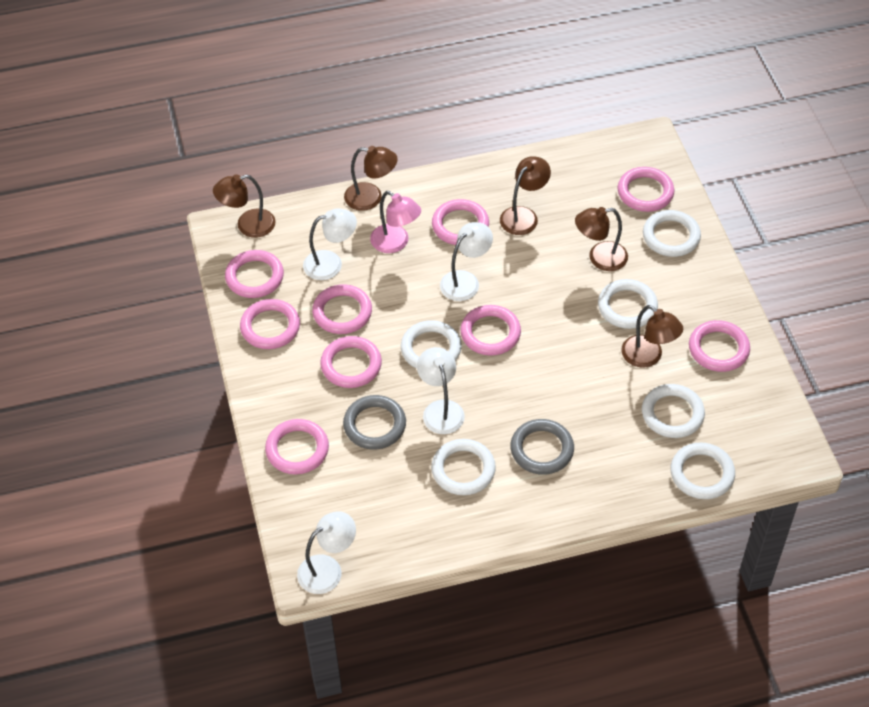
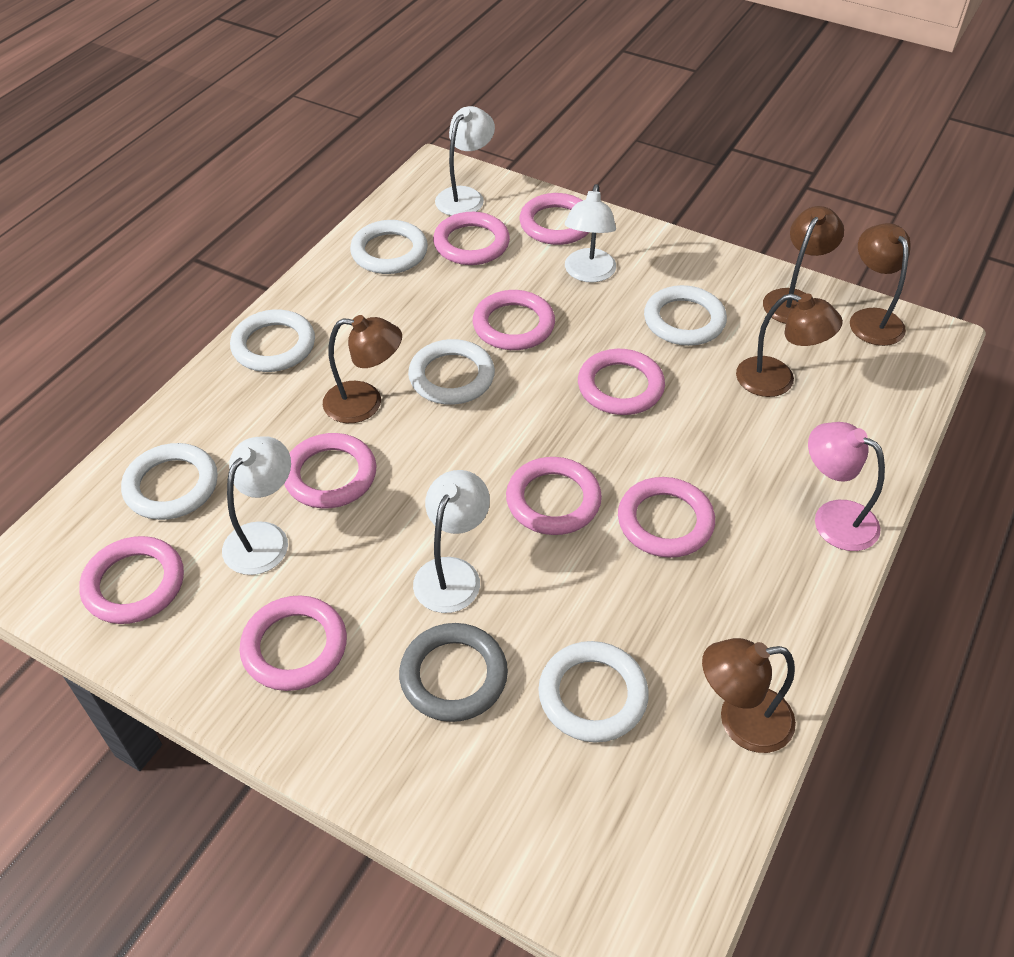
grey ring: 2 -> 1

